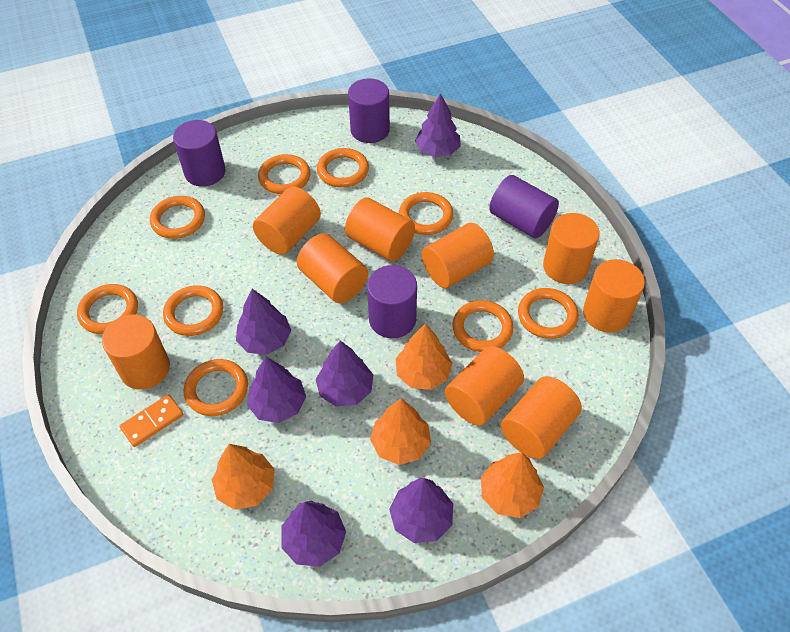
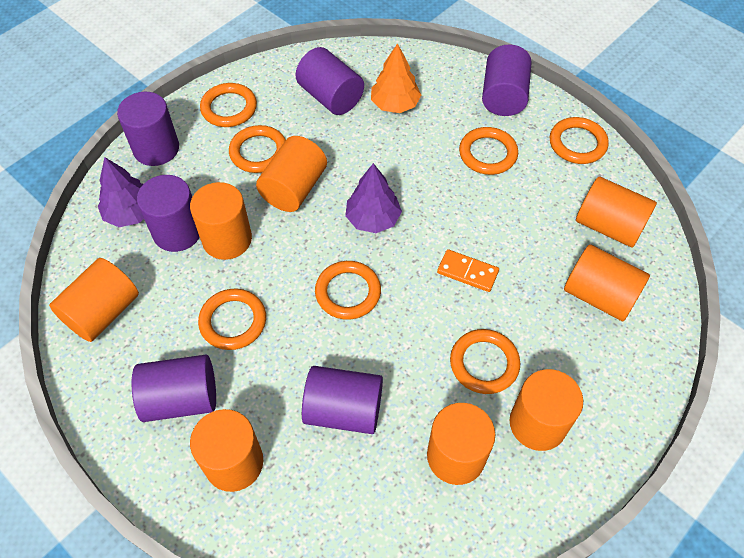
orange cylinder: 9 -> 8
orange ring: 9 -> 7
orange tree: 4 -> 1
purple cylinder: 4 -> 6
purple tree: 6 -> 2

